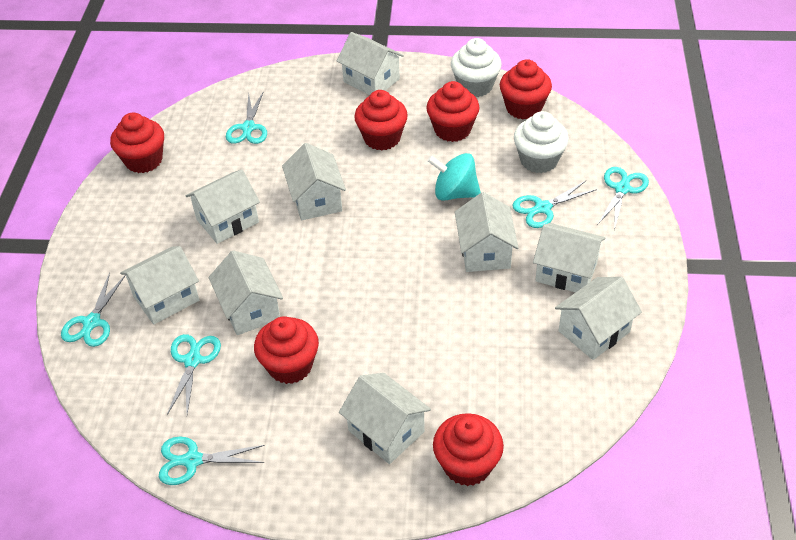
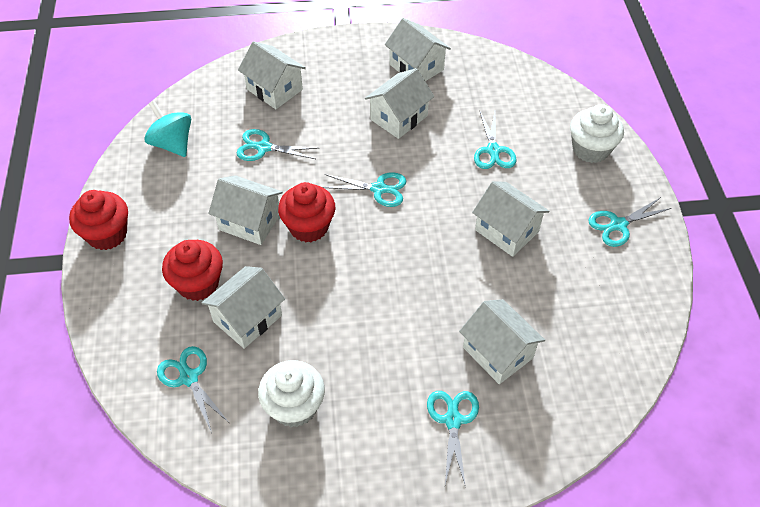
red cupcake: 6 -> 3
white house: 9 -> 7

